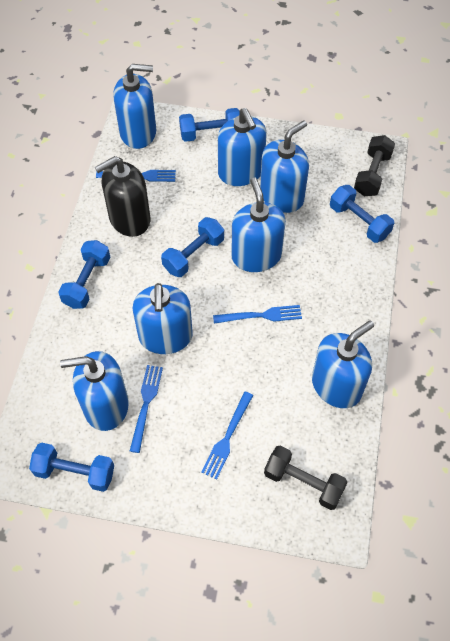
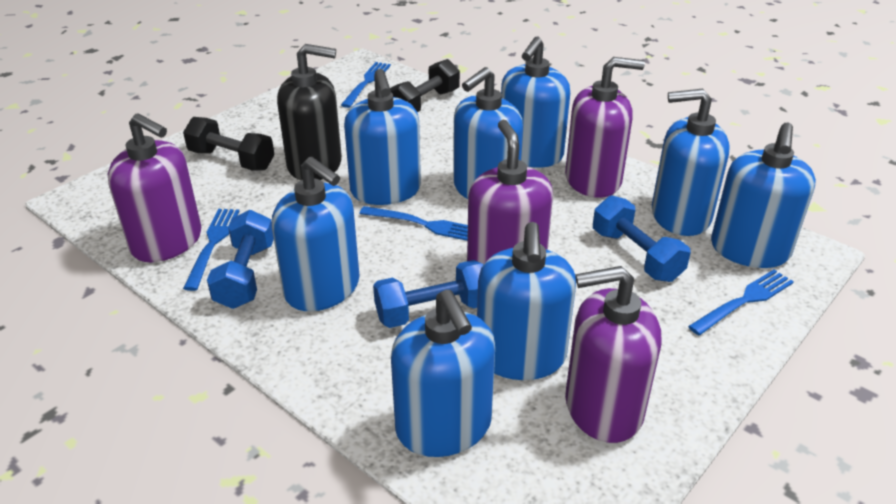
blue dumbbell: 5 -> 3
blue soap dispenser: 7 -> 8
purple soap dispenser: 0 -> 4

